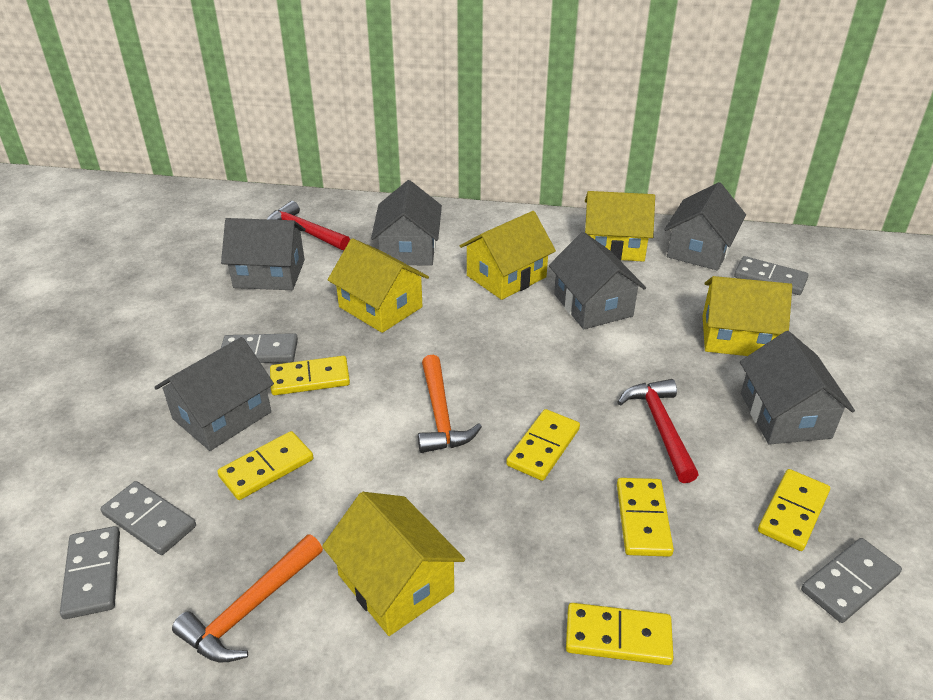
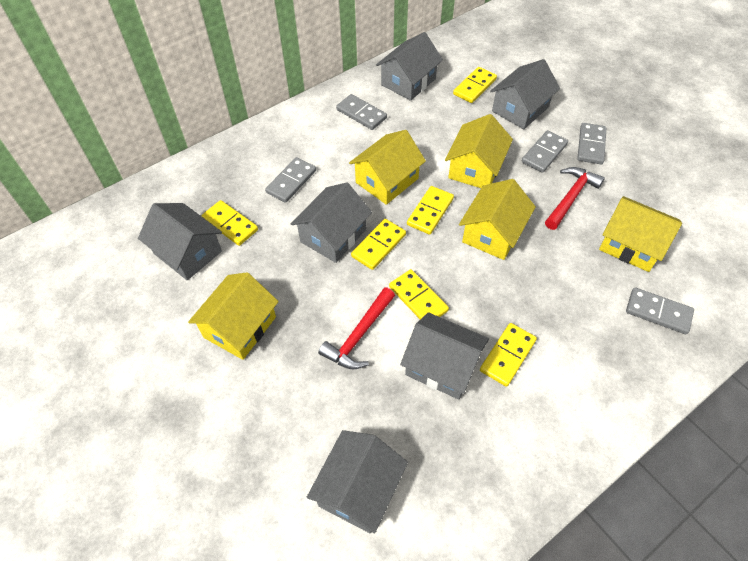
orange hammer: 2 -> 0

